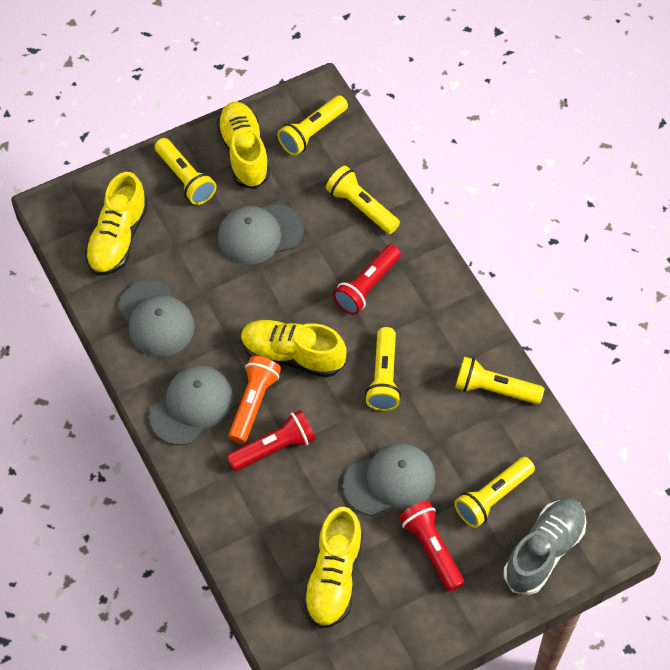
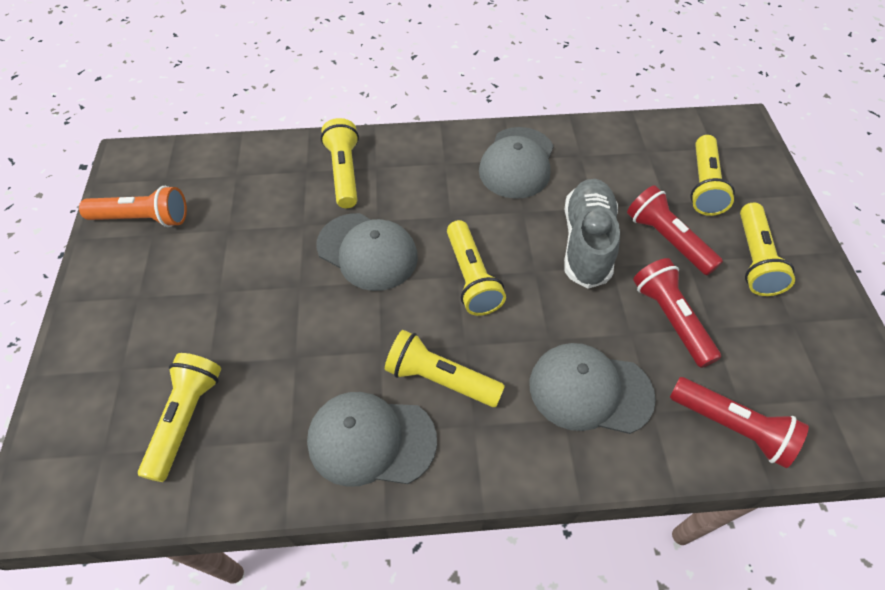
yellow shoe: 4 -> 0

